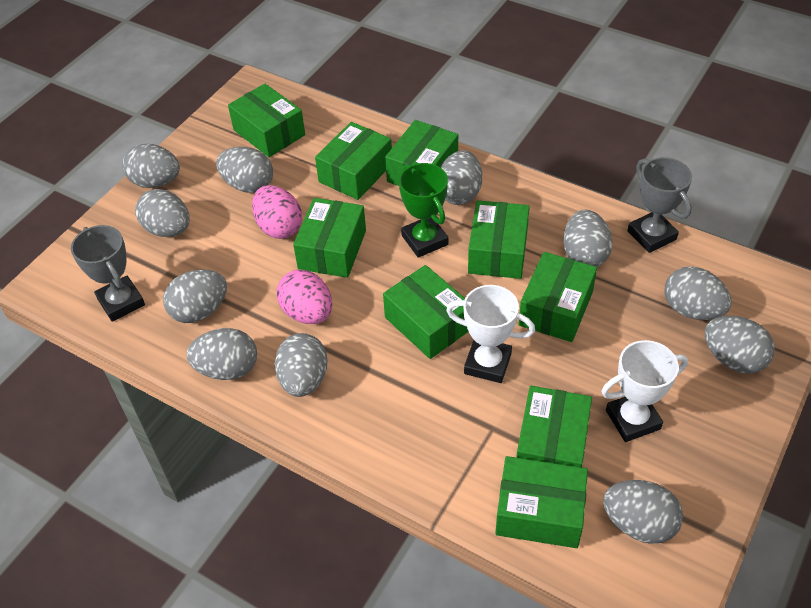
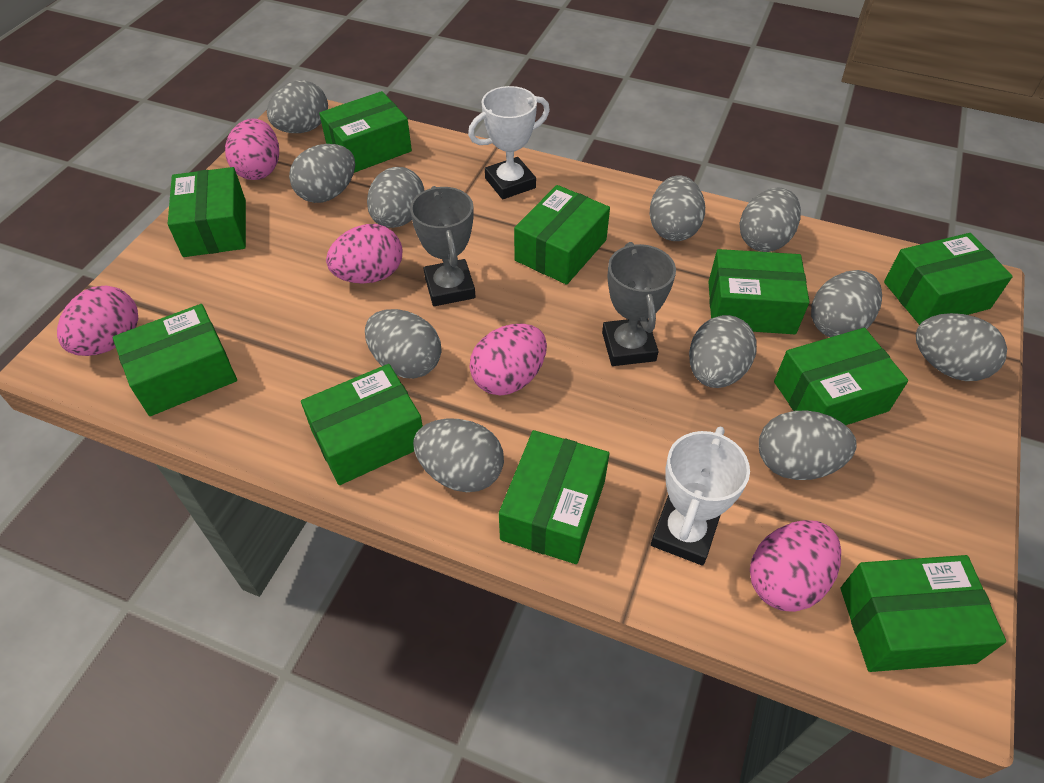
green box: 9 -> 10
green trophy: 1 -> 0
pink egg: 2 -> 5

